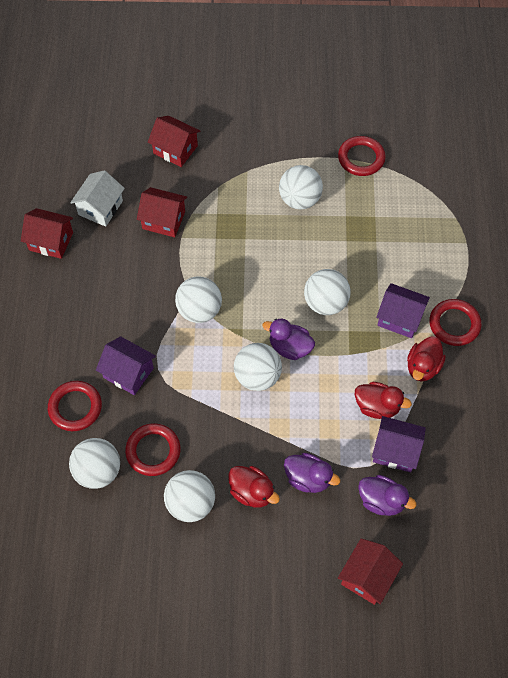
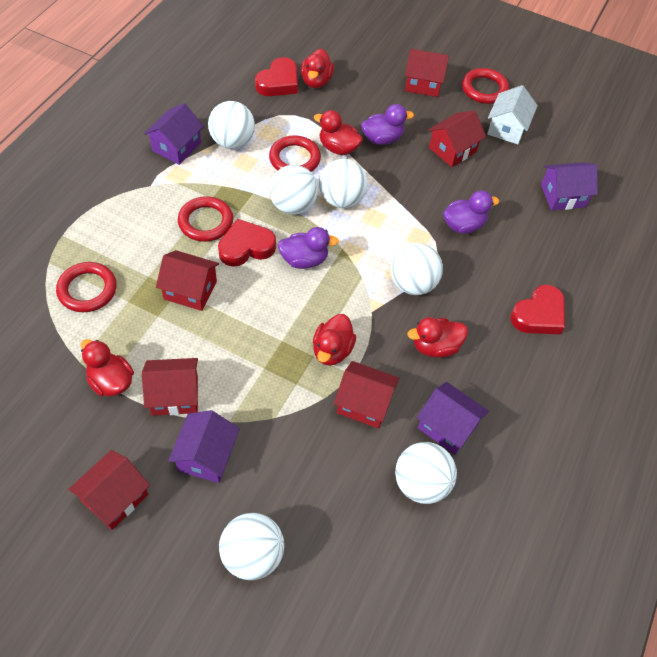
purple house: 3 -> 4
red duck: 3 -> 5
red heart: 0 -> 3
red house: 4 -> 6

